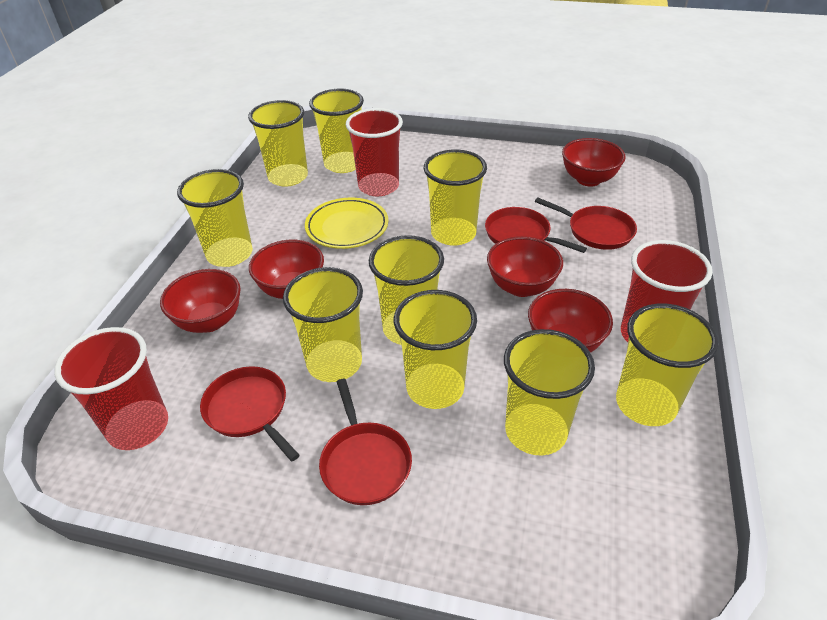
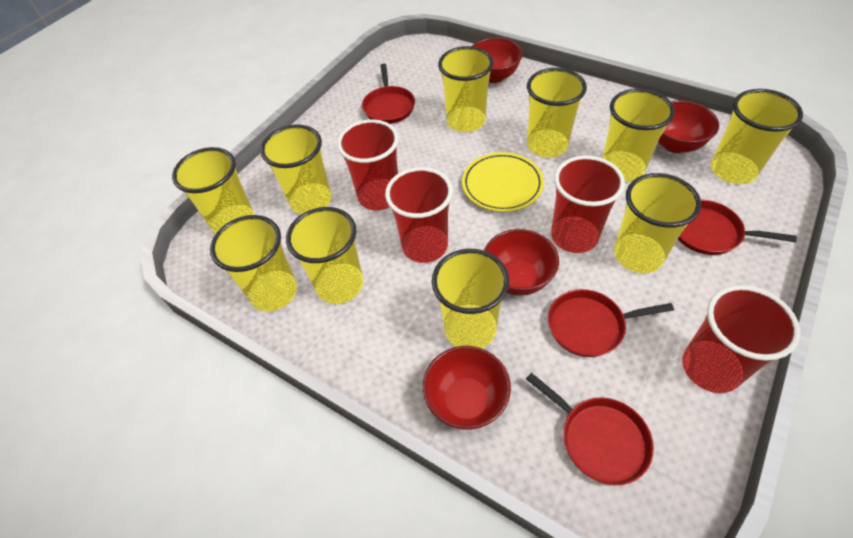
red bowl: 5 -> 4
red cup: 3 -> 4
yellow cup: 9 -> 10

